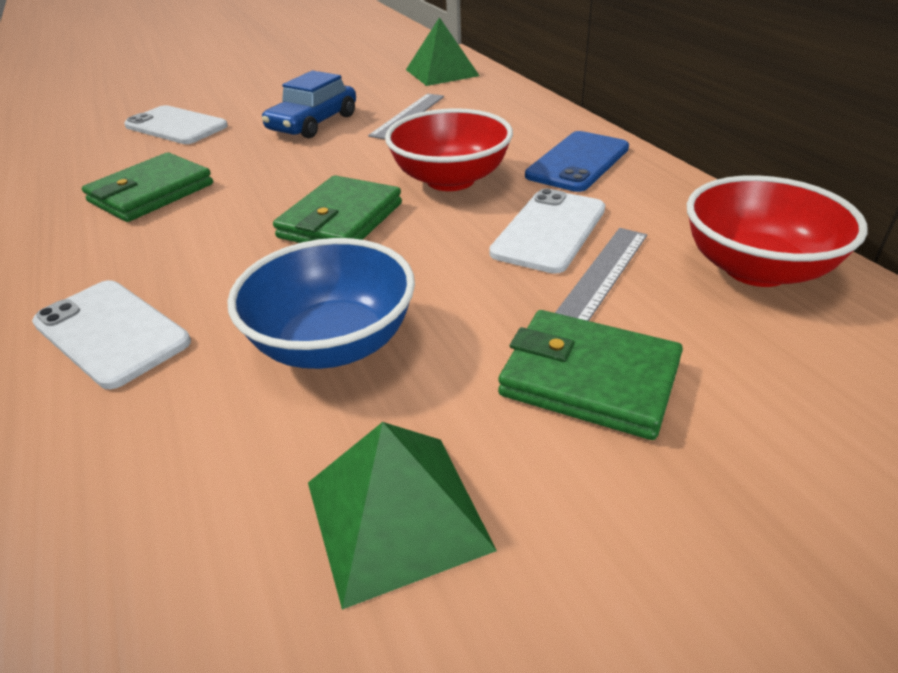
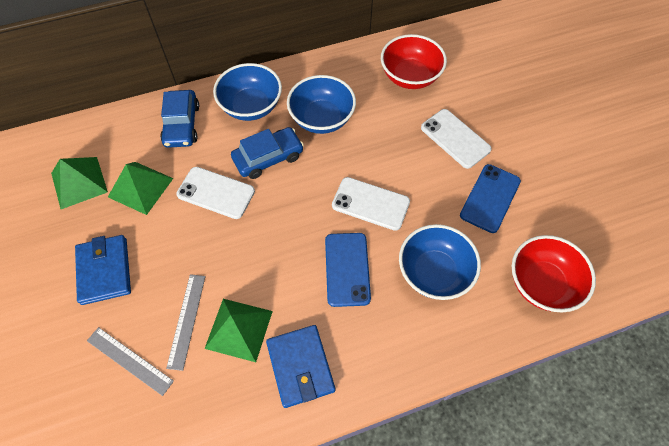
blue bowl: 1 -> 3
blue car: 1 -> 2
blue phone: 1 -> 2
blue wallet: 0 -> 2
green pyramid: 2 -> 3
green wallet: 3 -> 0

